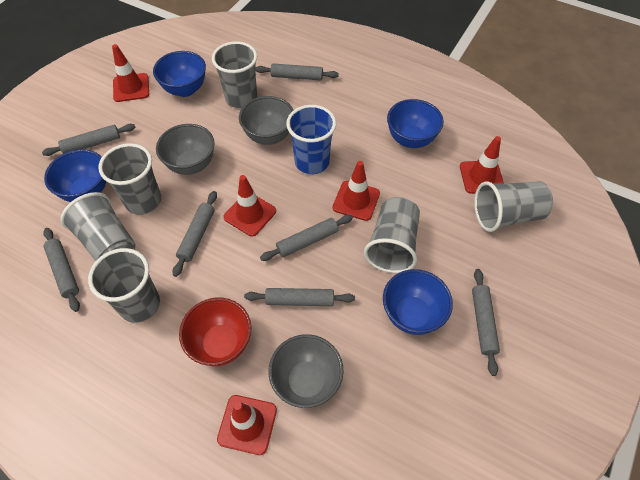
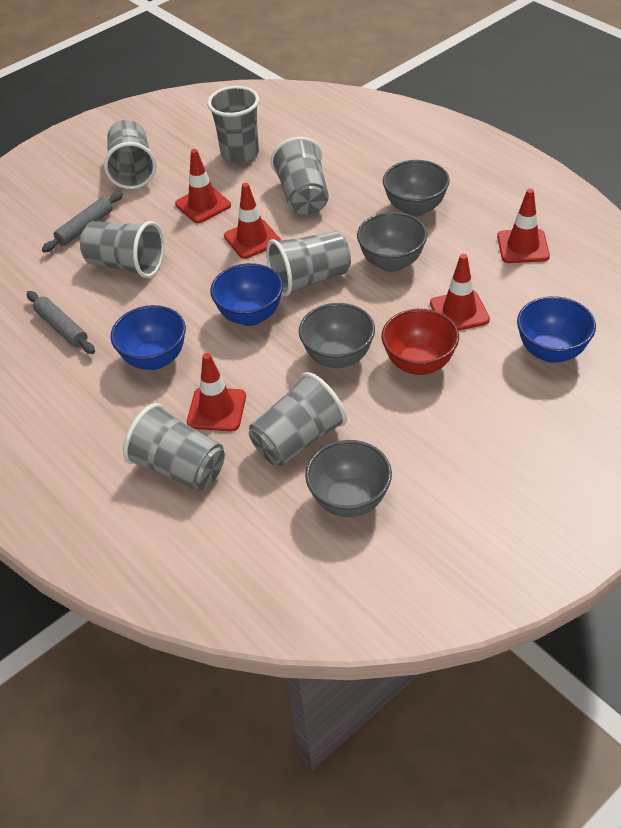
blue bowl: 4 -> 3
blue cup: 1 -> 0
grey bowl: 3 -> 4
grey cup: 6 -> 7
grey rolling pin: 7 -> 2

